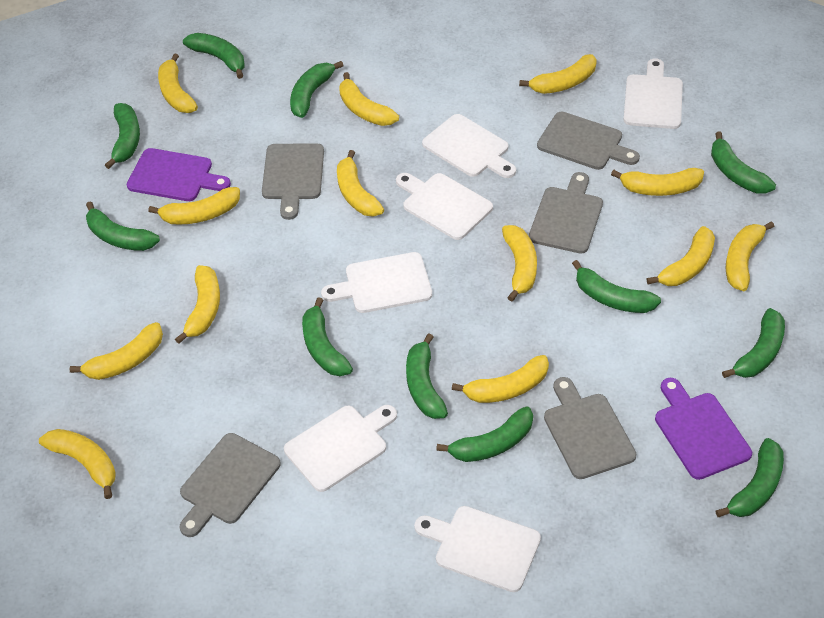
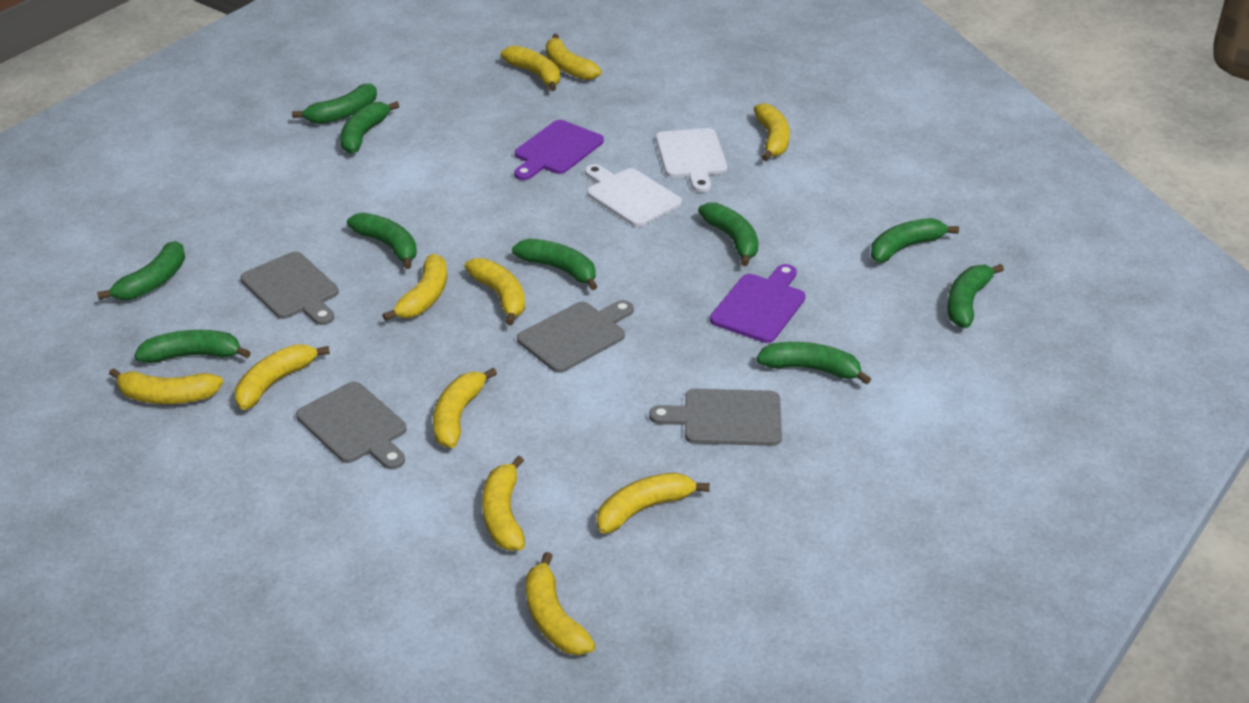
green banana: 11 -> 10
grey cutting board: 5 -> 4
white cutting board: 6 -> 2
yellow banana: 13 -> 11

